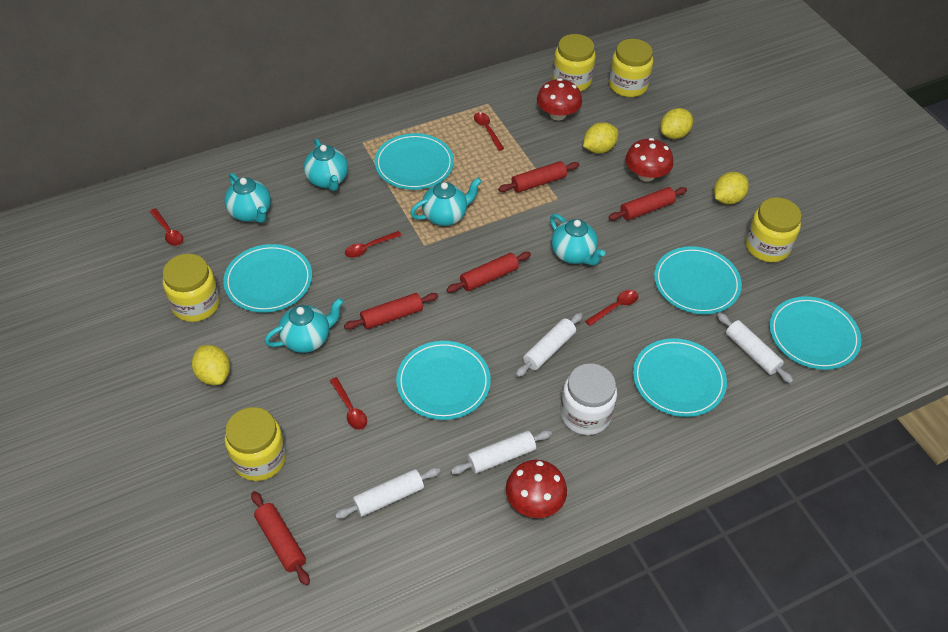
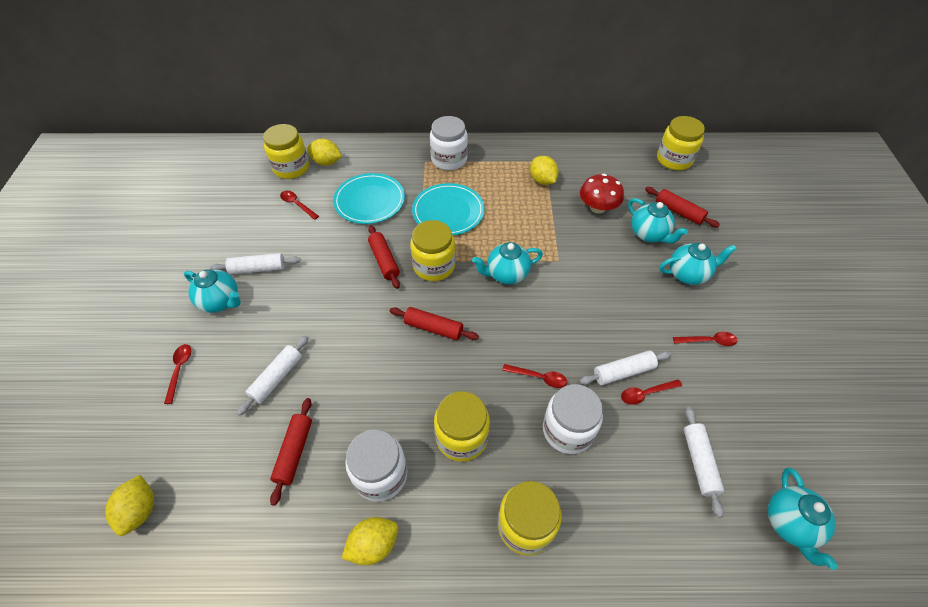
red mushroom: 3 -> 1
red rolling pin: 5 -> 4
turquoise plate: 6 -> 2
white jar: 1 -> 3

